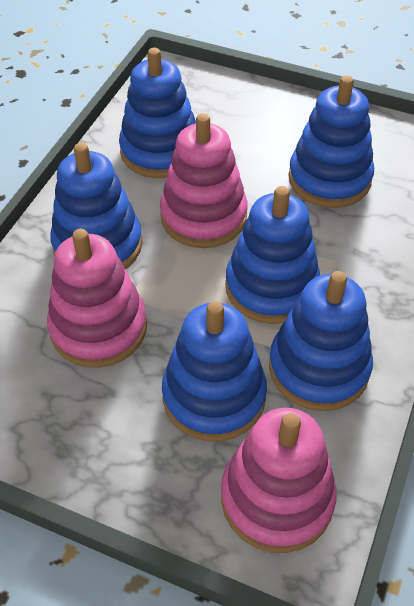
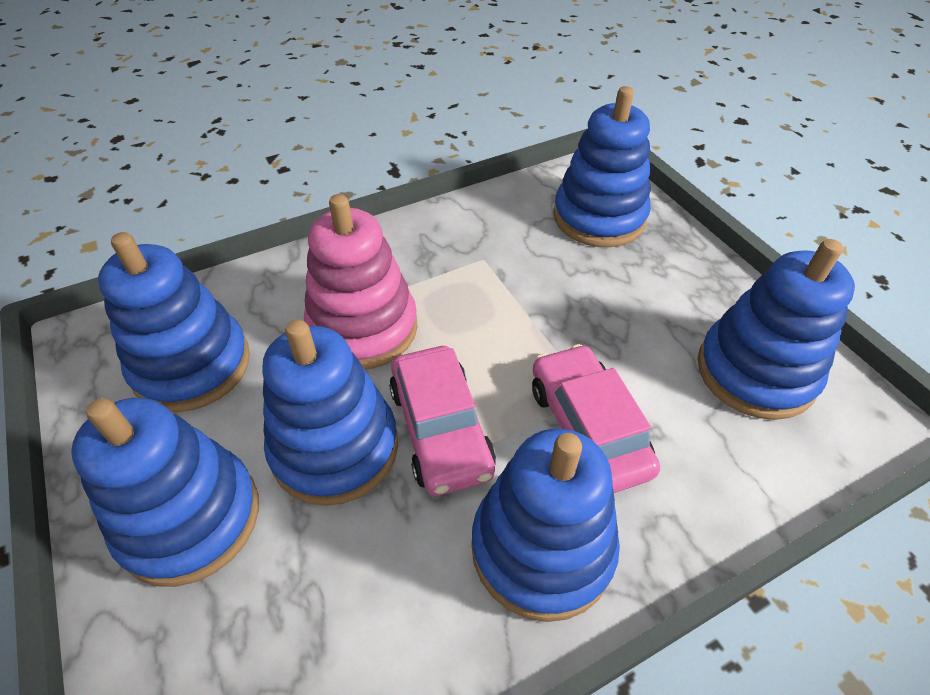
pink car: 0 -> 2
pink stacking toy: 3 -> 1

